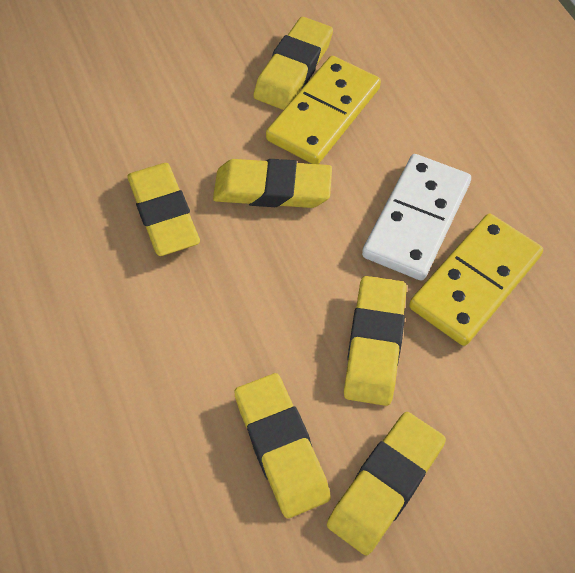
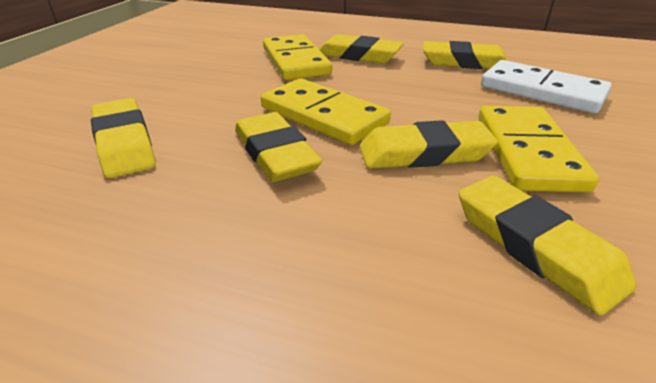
yellow domino: 2 -> 3

